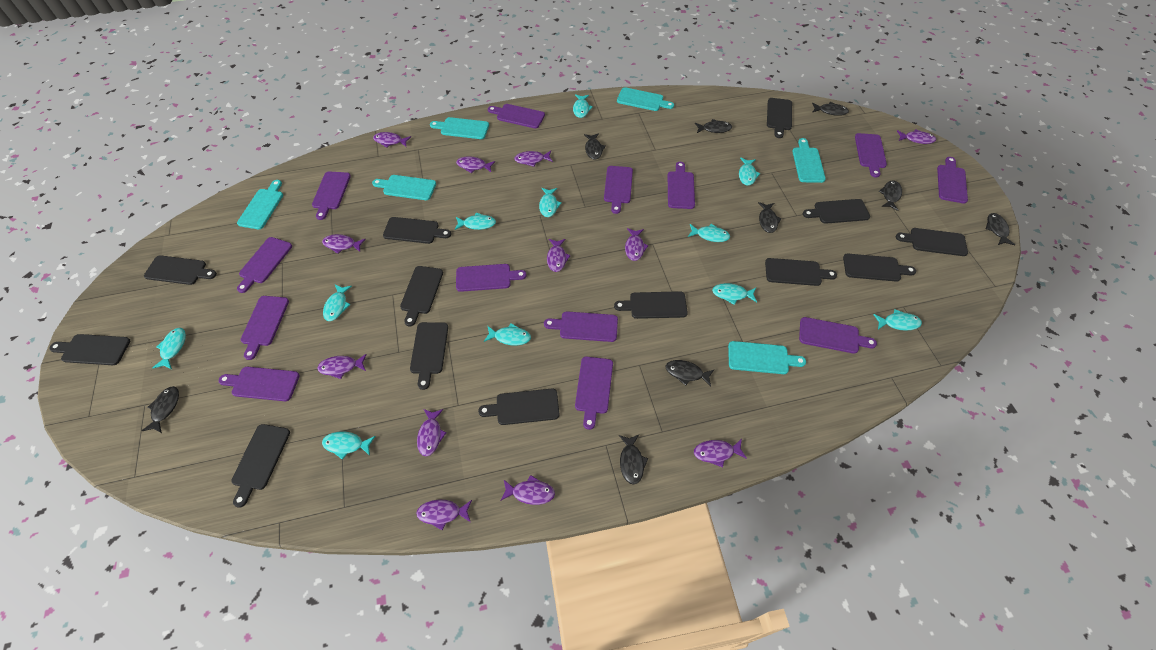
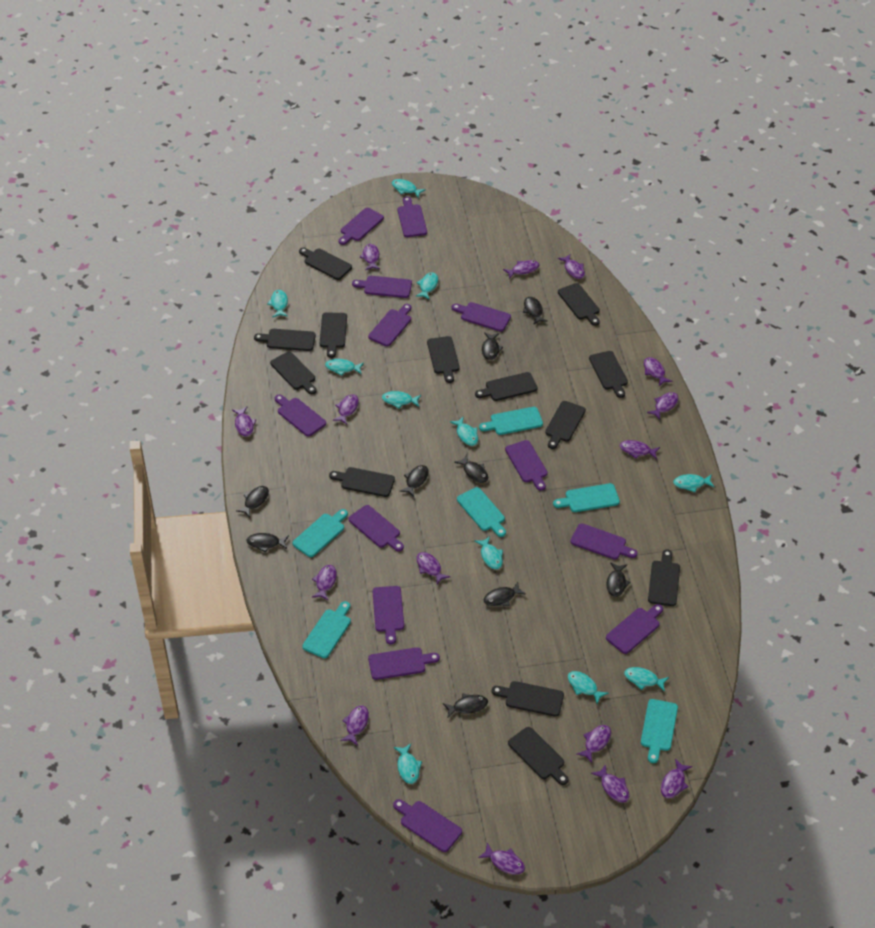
purple fish: 12 -> 15

